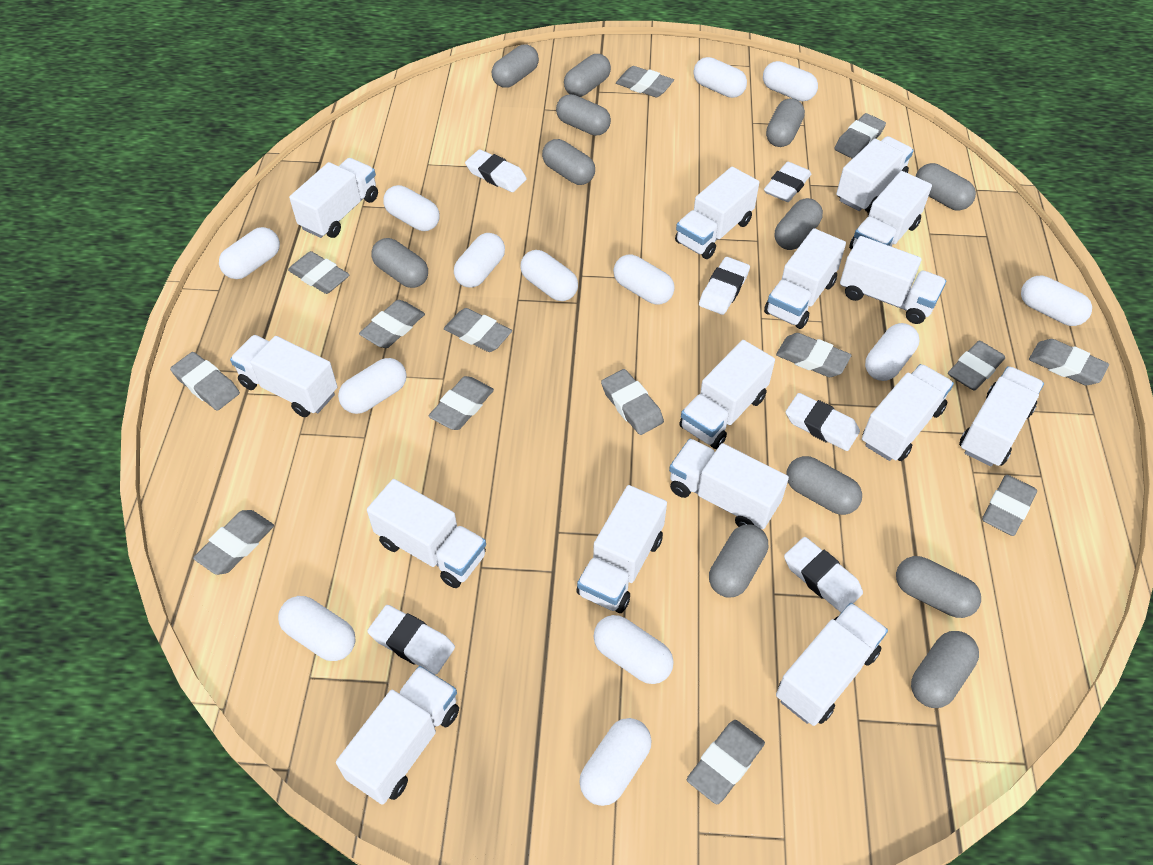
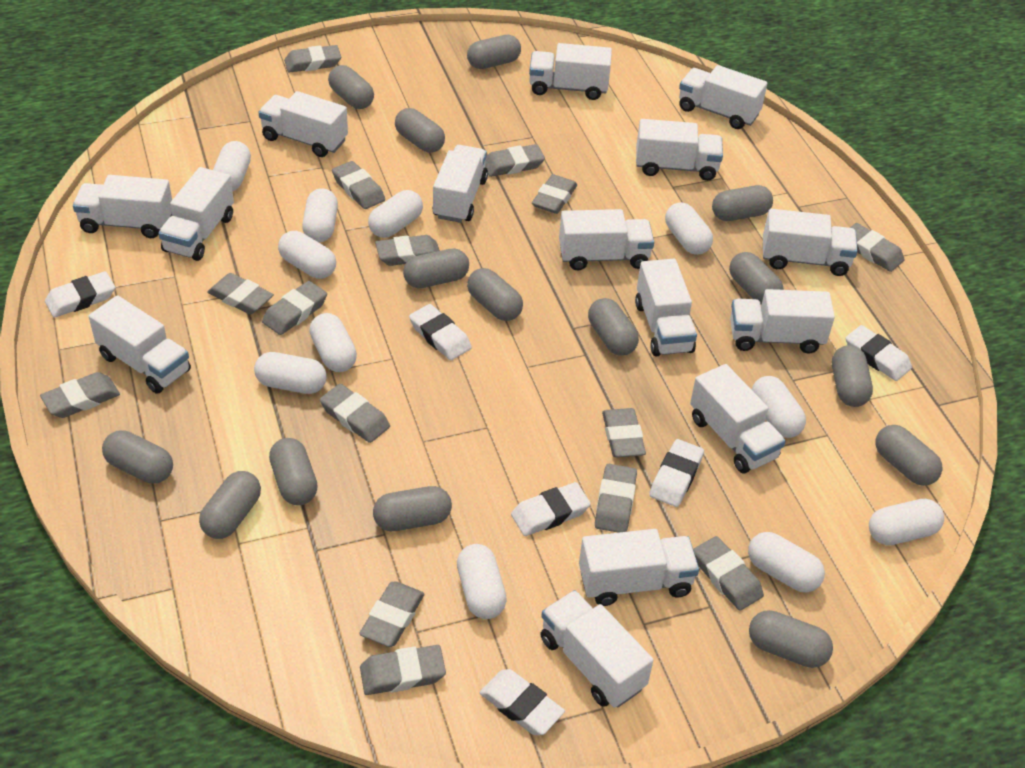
grey capsule: 12 -> 15
grey eraser: 14 -> 15
white capsule: 13 -> 11

